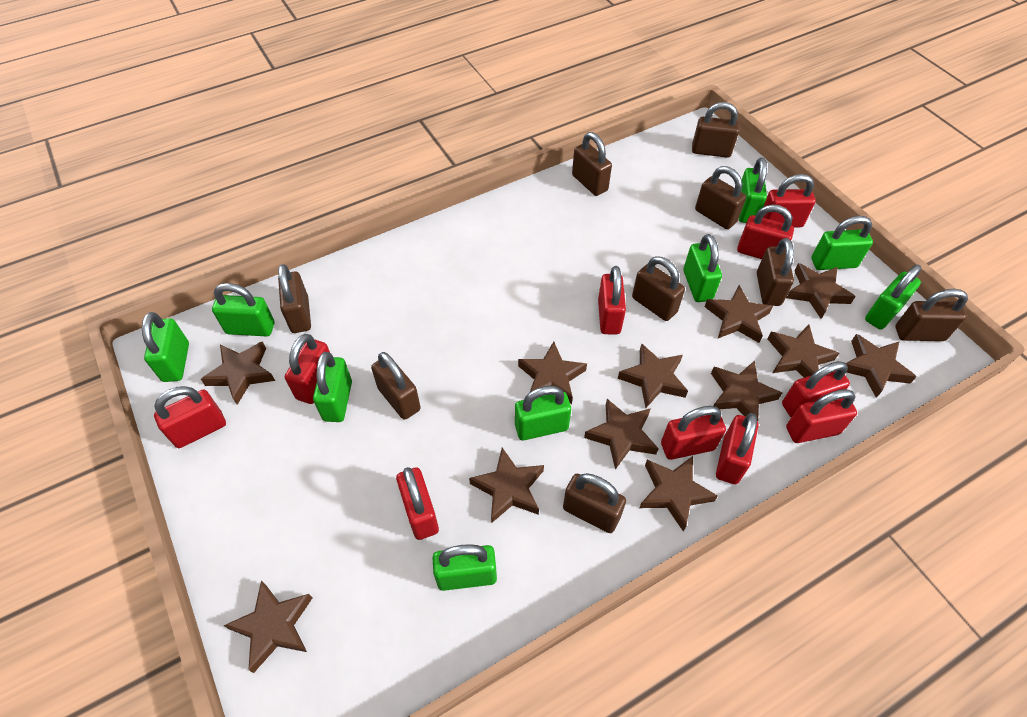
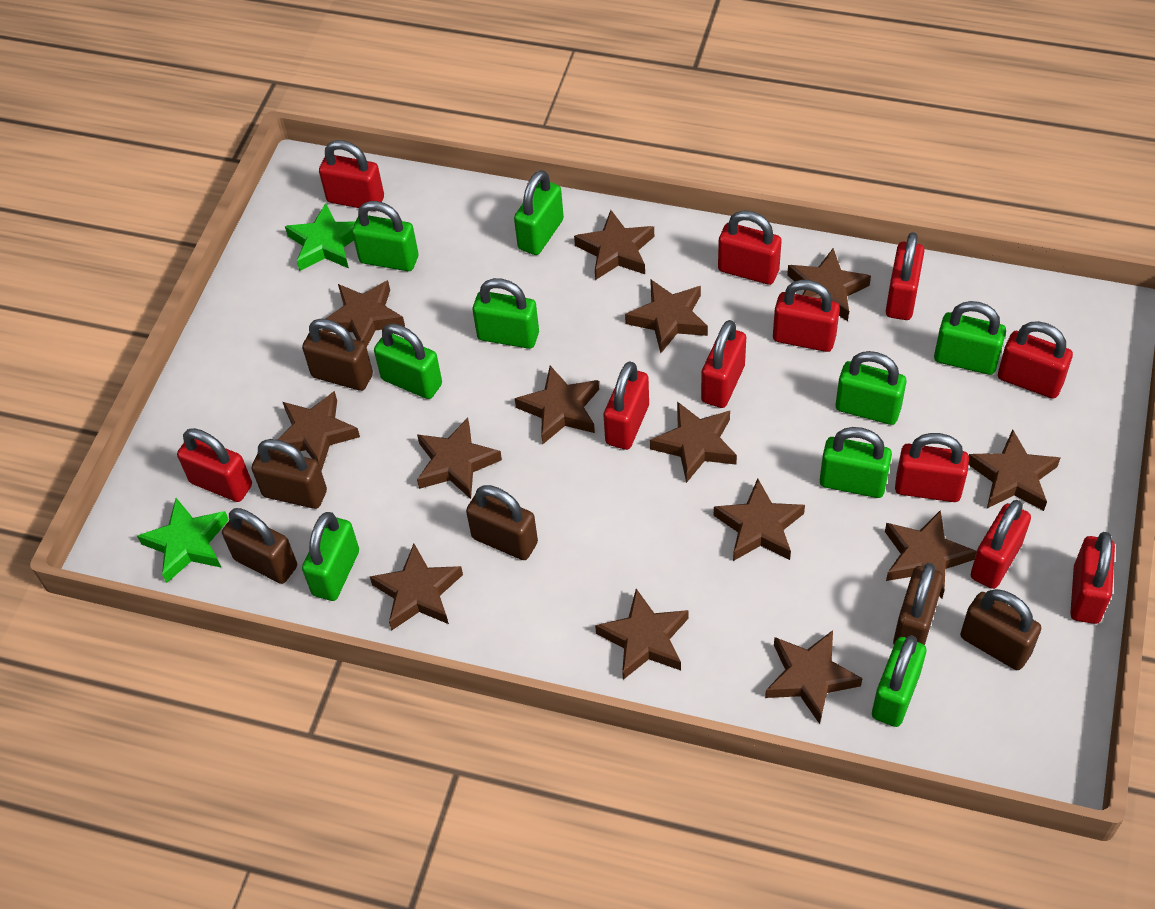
brown padlock: 9 -> 6
brown star: 12 -> 14
green star: 0 -> 2
red padlock: 10 -> 11

